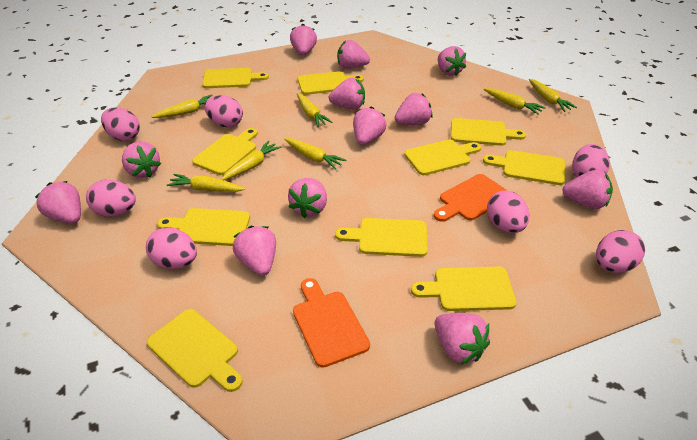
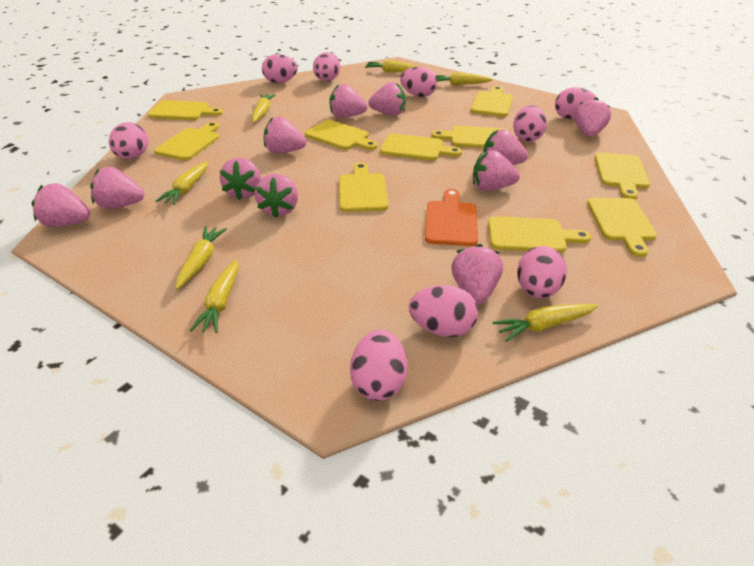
orange cutting board: 2 -> 1
pink egg: 7 -> 9
pink strawberry: 12 -> 11

